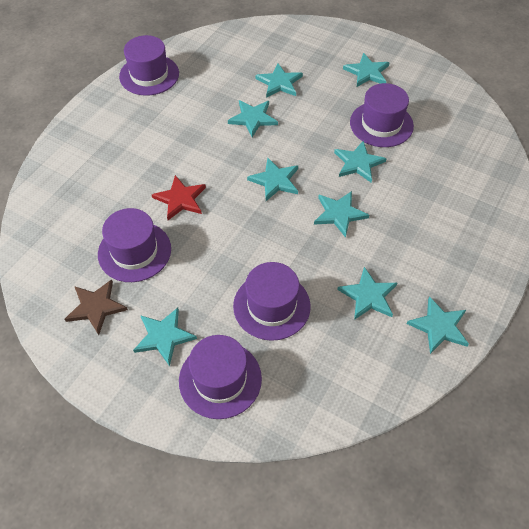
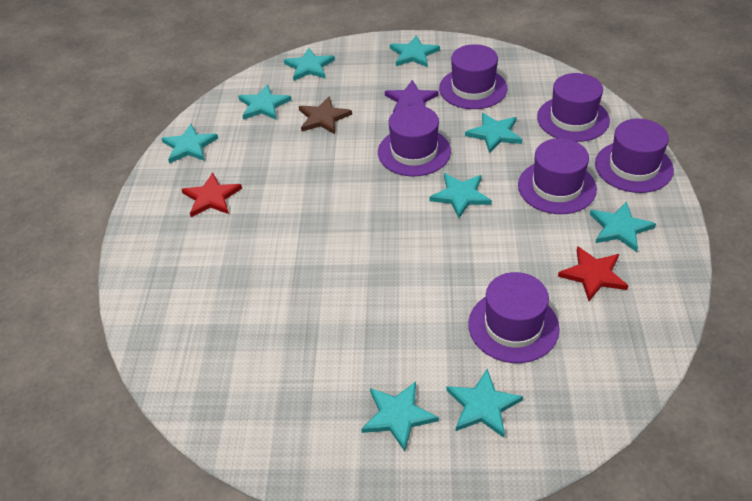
purple hat: 5 -> 6
purple star: 0 -> 1
red star: 1 -> 2

